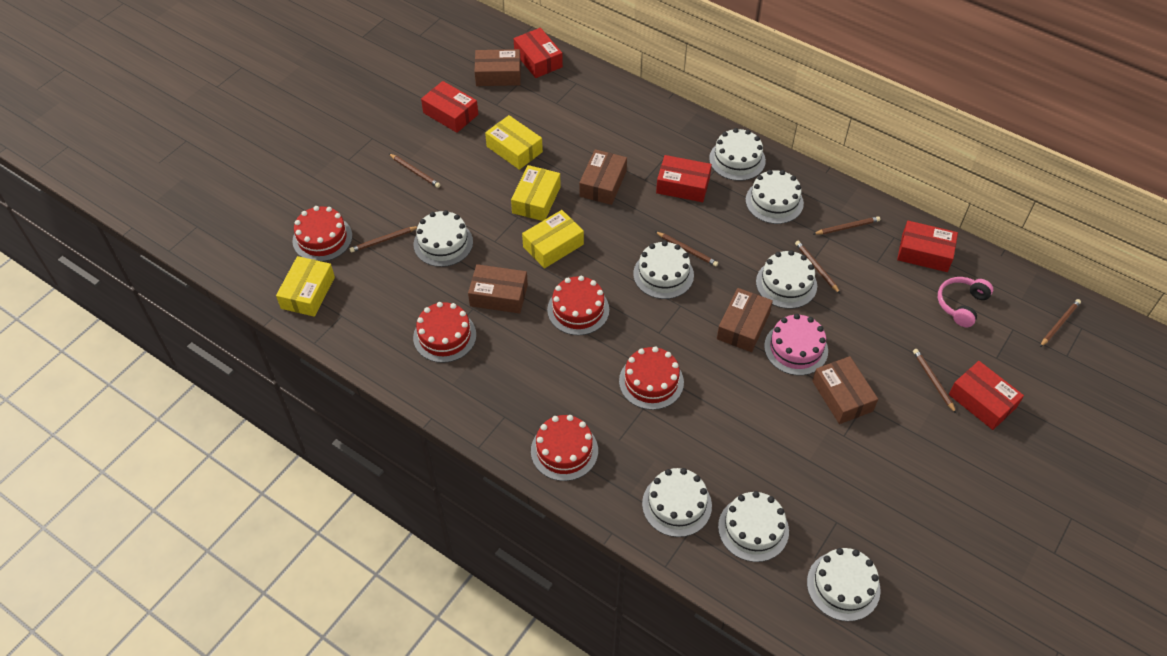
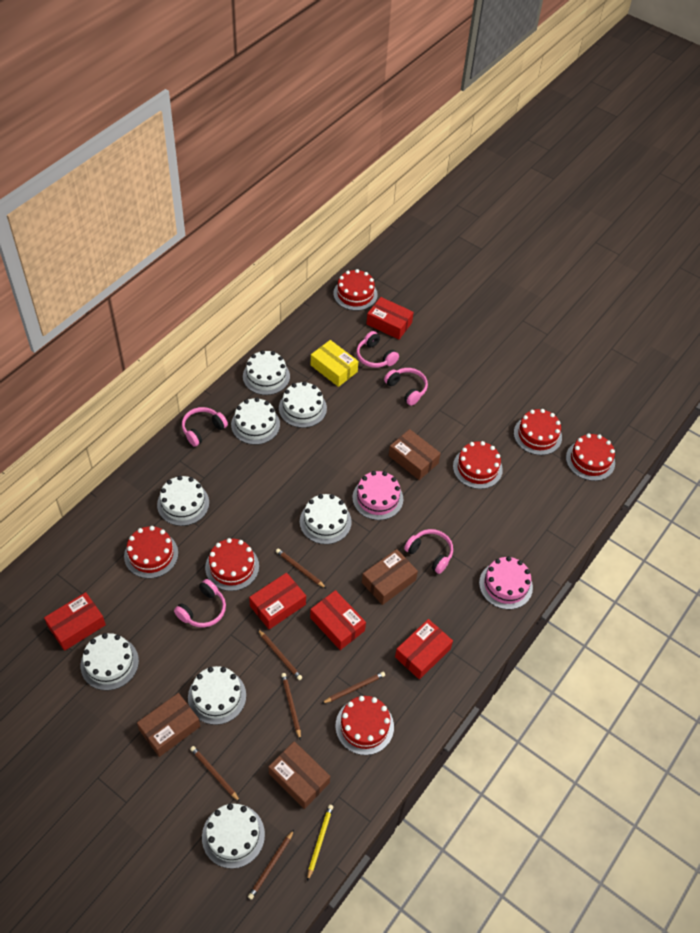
brown box: 5 -> 4
brown pencil: 7 -> 6
pink cake: 1 -> 2
pink headphones: 1 -> 5
red cake: 5 -> 7
yellow box: 4 -> 1
yellow pencil: 0 -> 1

